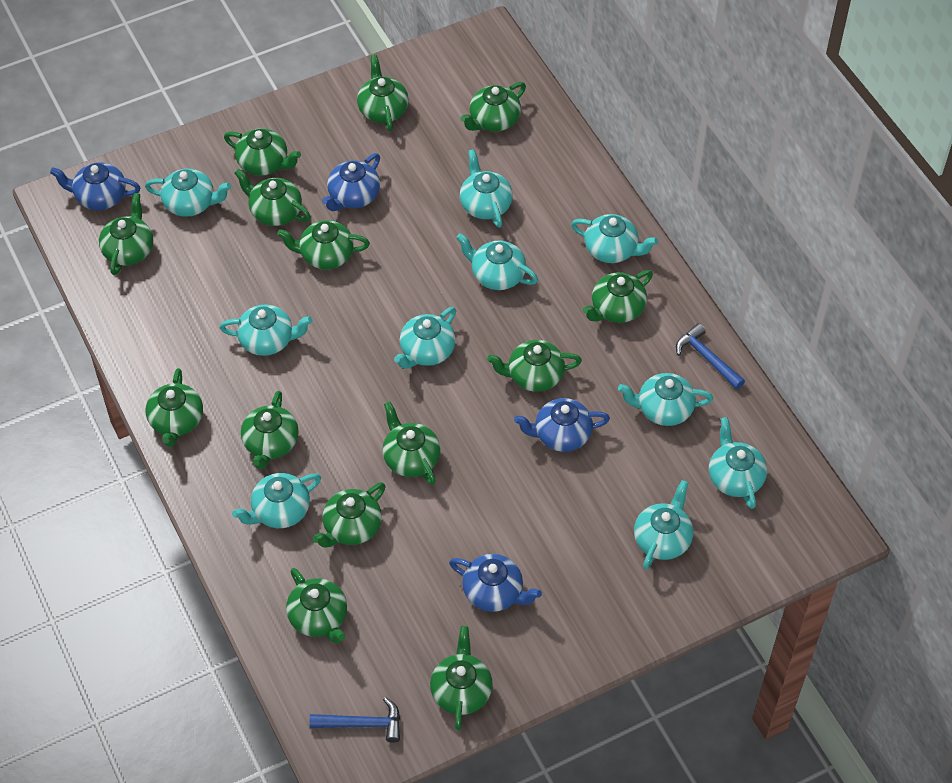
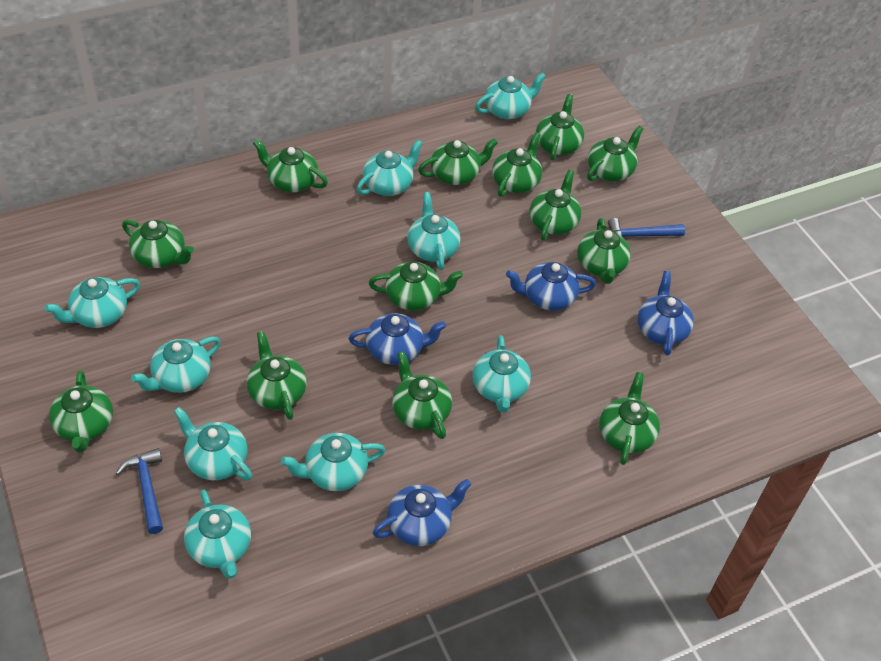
green teapot: 14 -> 13
turquoise teapot: 10 -> 9

